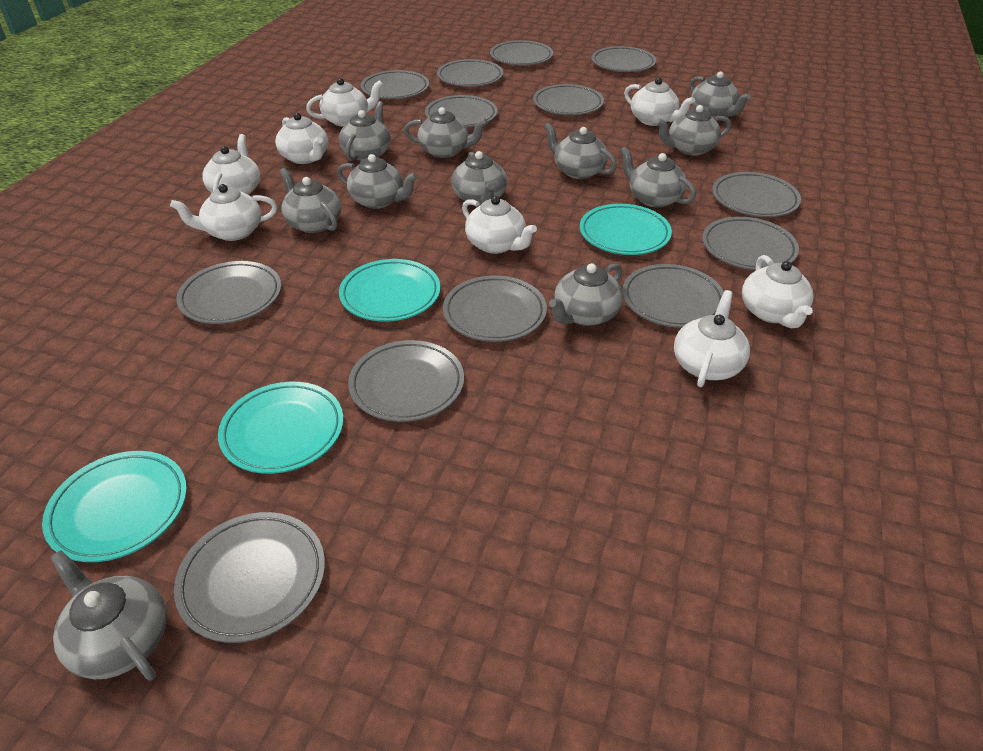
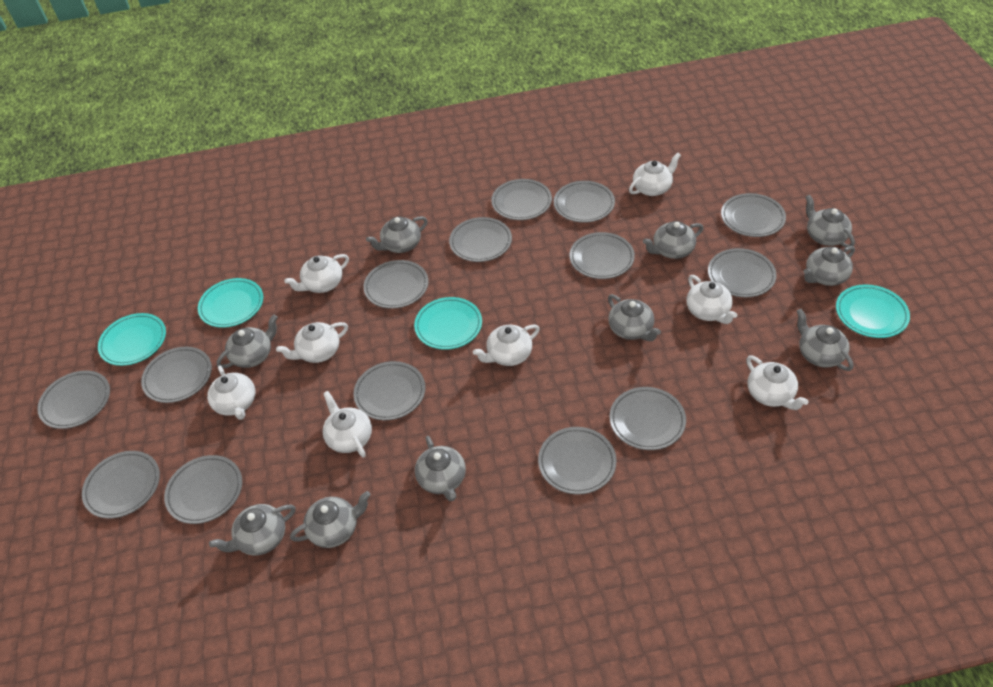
grey plate: 13 -> 14
grey teapot: 11 -> 10

